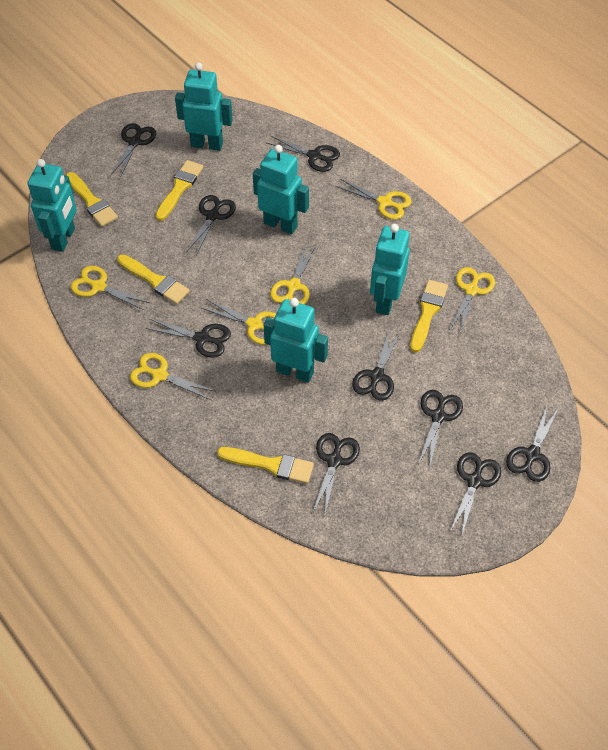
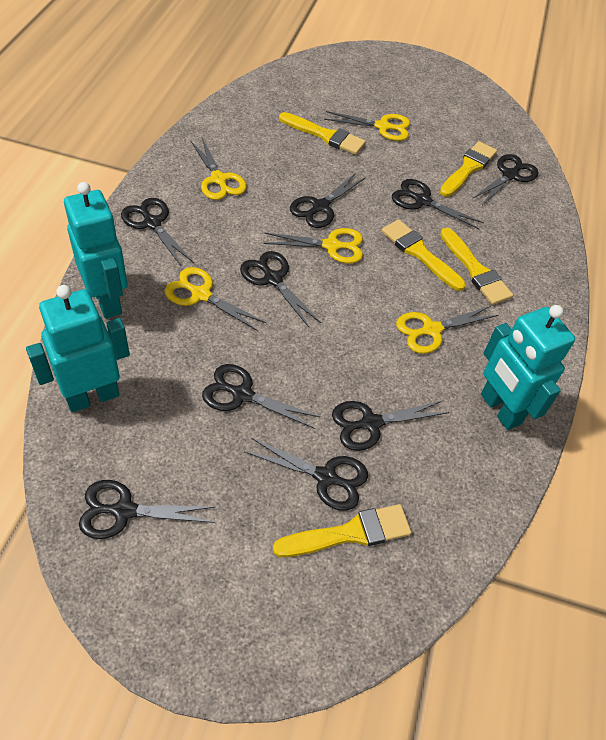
turquoise robot: 5 -> 3
yellow scissors: 6 -> 5

